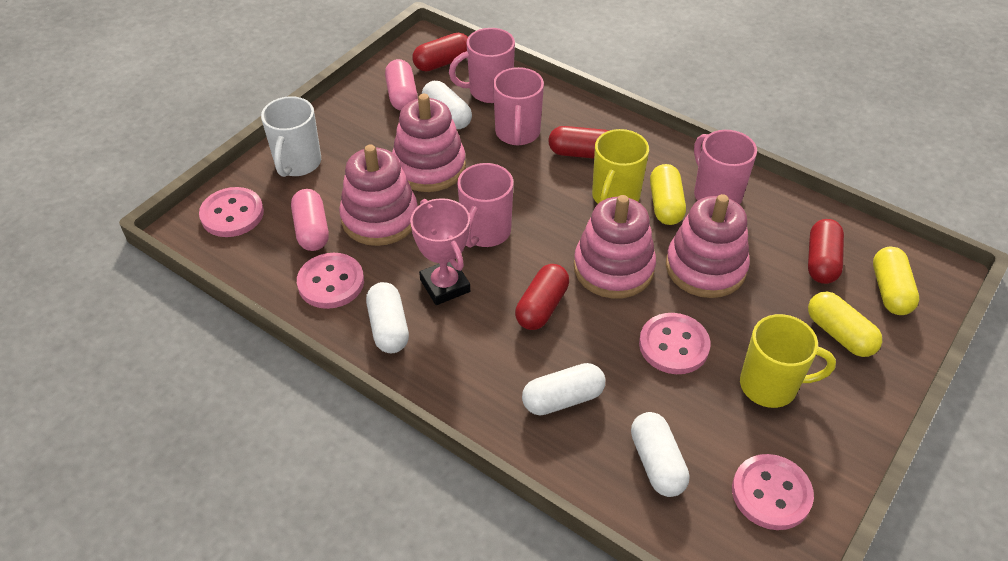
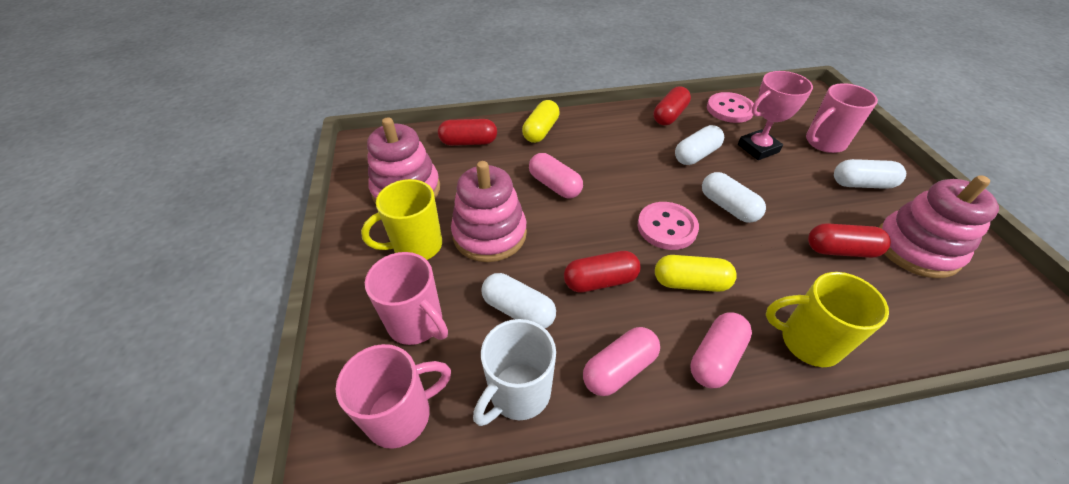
pink button: 4 -> 2
pink capsule: 2 -> 3
pink mug: 4 -> 3
pink stacking toy: 4 -> 3
yellow capsule: 3 -> 2

